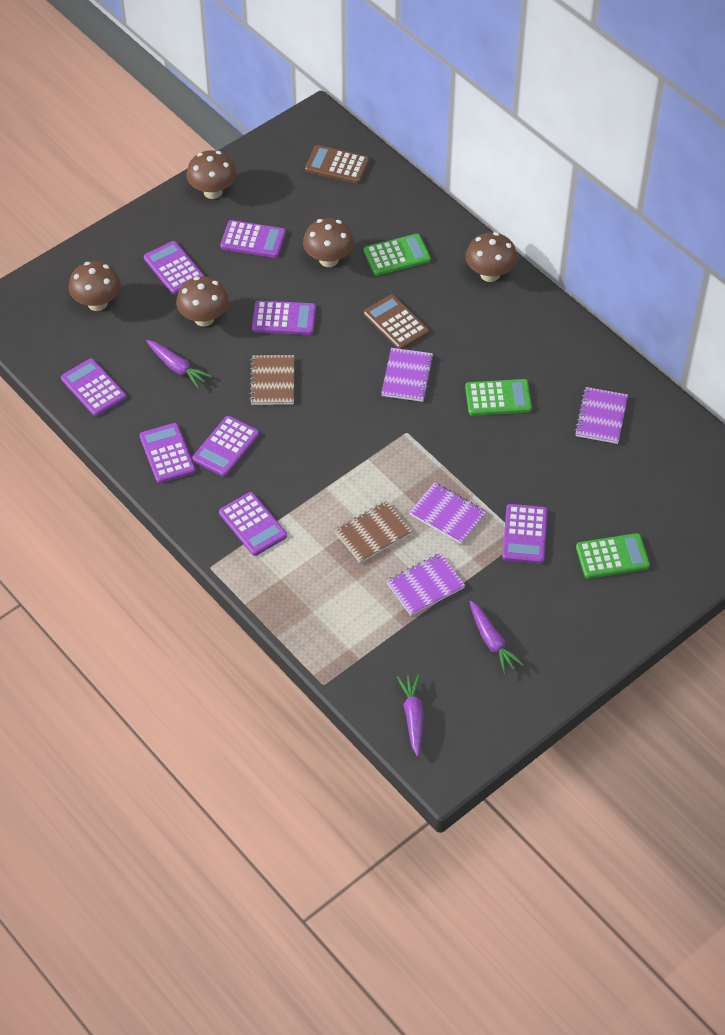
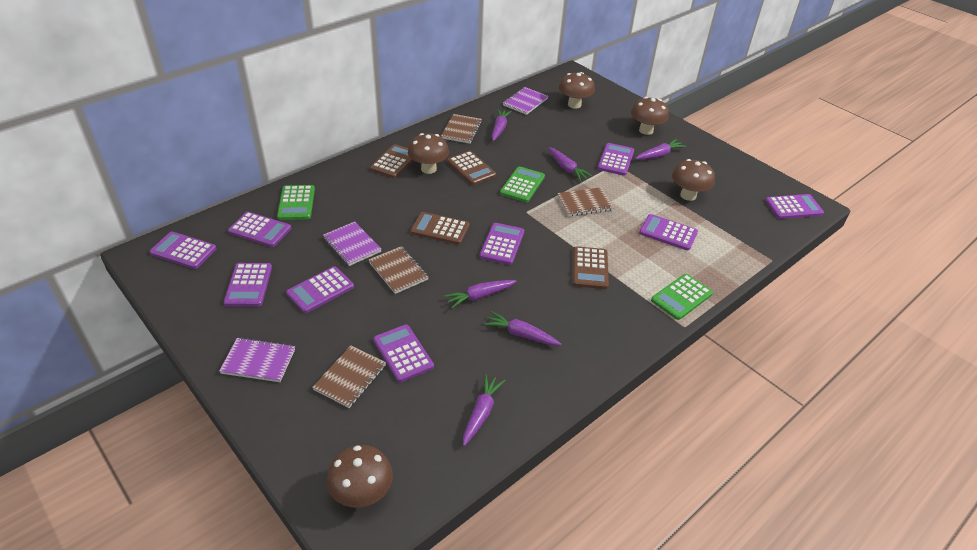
brown calculator: 2 -> 4
brown notebook: 2 -> 4
purple calculator: 8 -> 9
purple carrot: 3 -> 6
purple notebook: 4 -> 3

